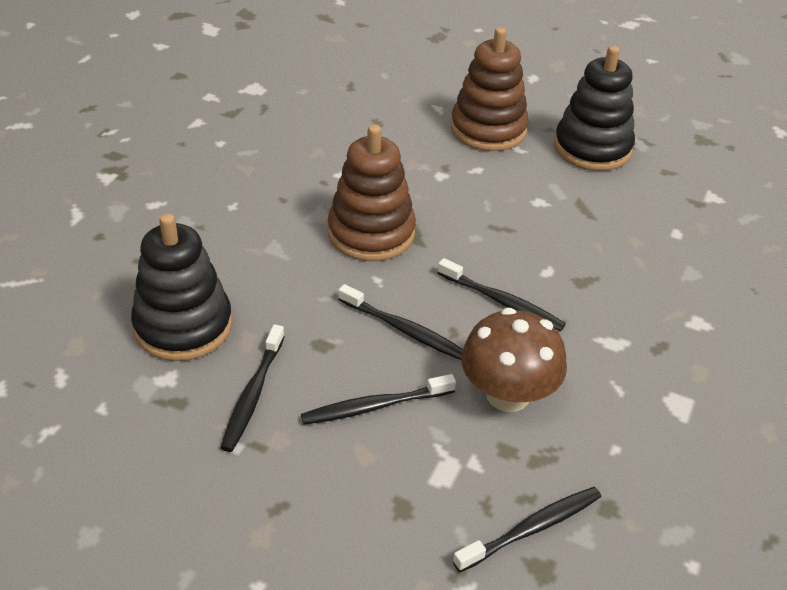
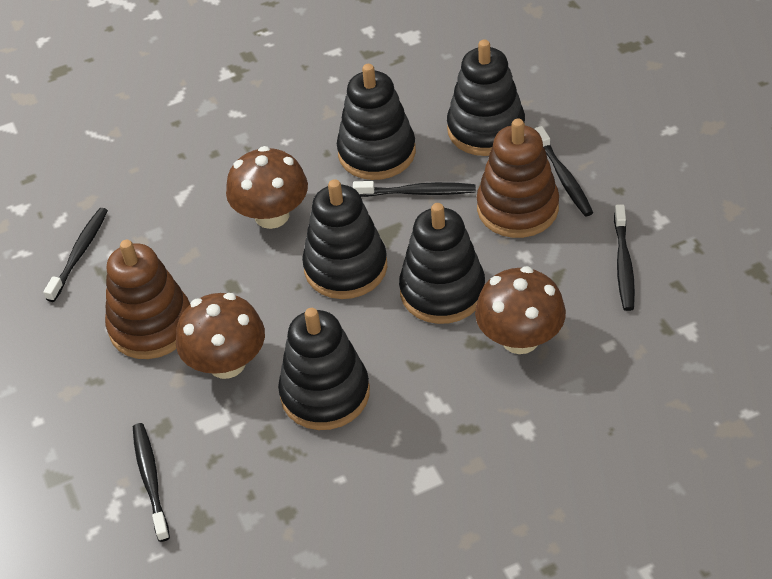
black stacking toy: 2 -> 5
brown mushroom: 1 -> 3

